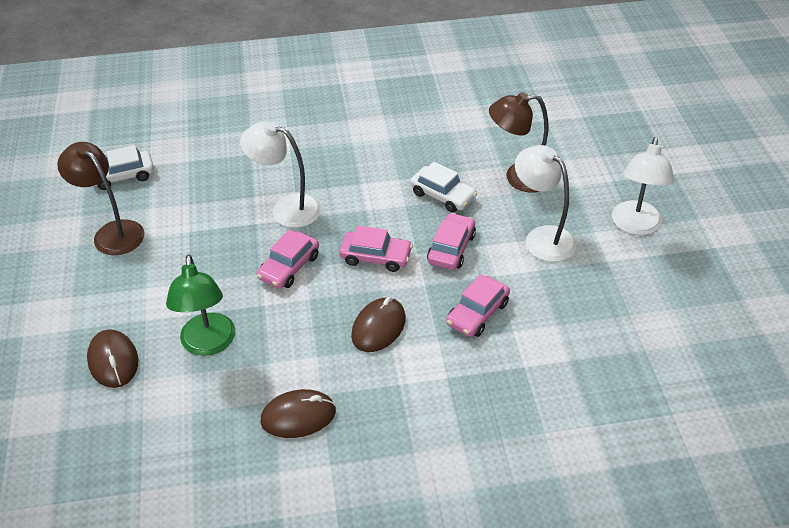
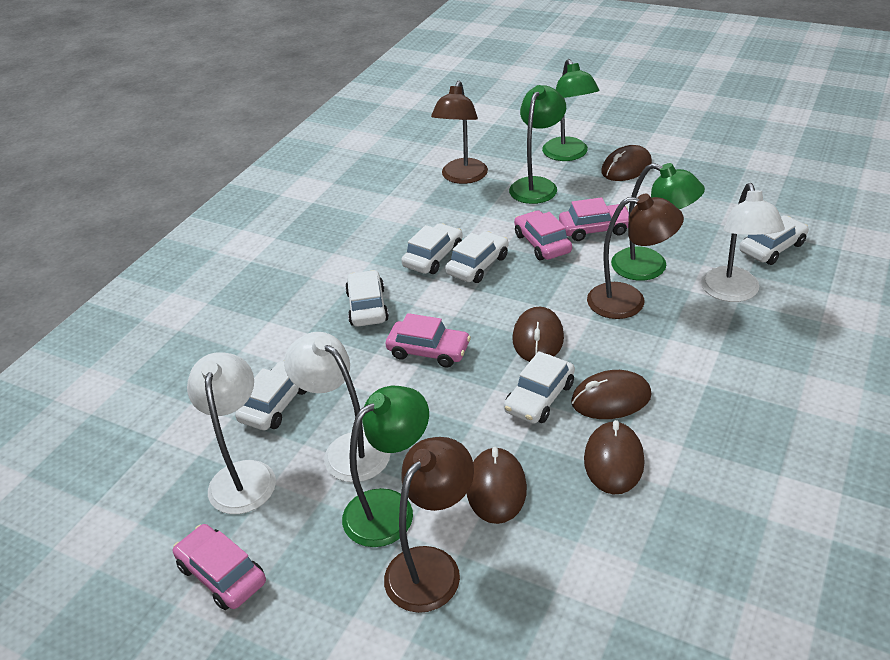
brown lamp: 2 -> 3
brown mouse: 3 -> 5
green lamp: 1 -> 4
white car: 2 -> 6

